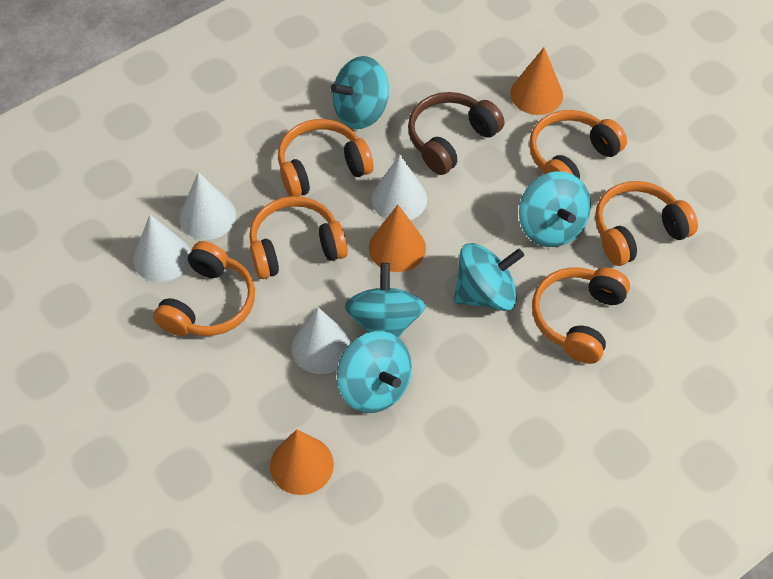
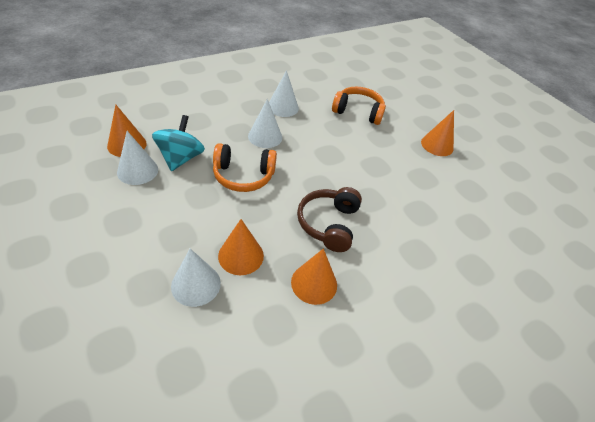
orange cone: 3 -> 4
orange headphones: 6 -> 2
turquoise spinning top: 5 -> 1

